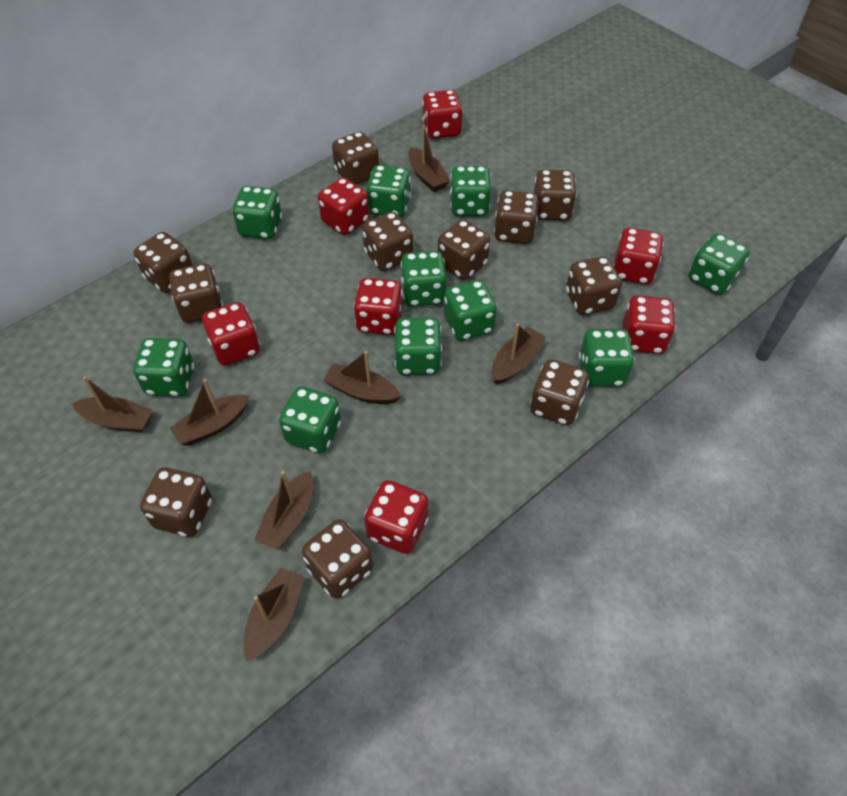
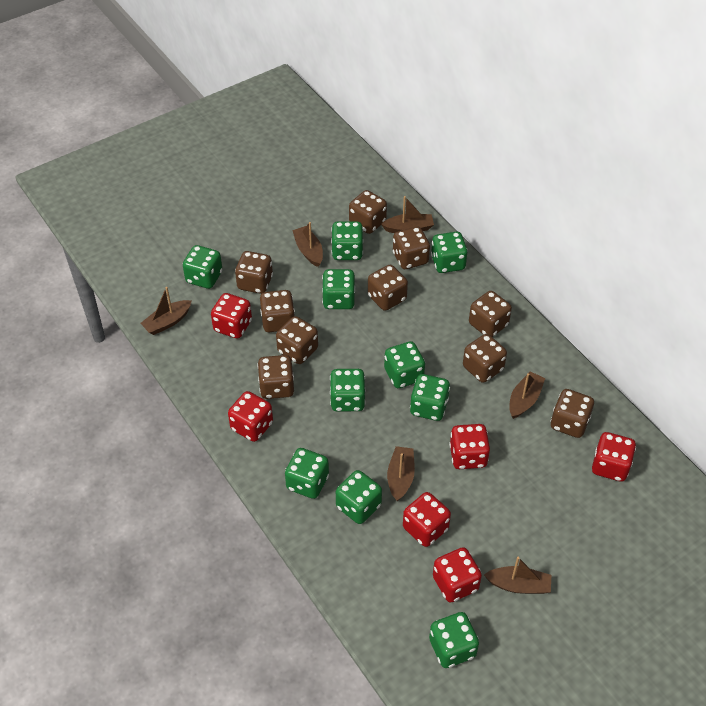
brown boat: 7 -> 6
brown dice: 11 -> 10
red dice: 7 -> 6

